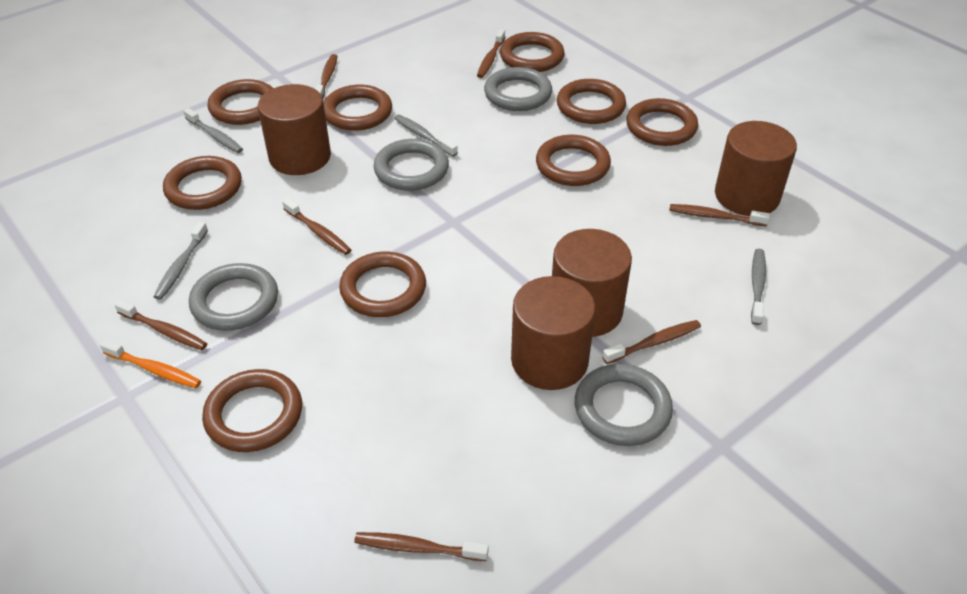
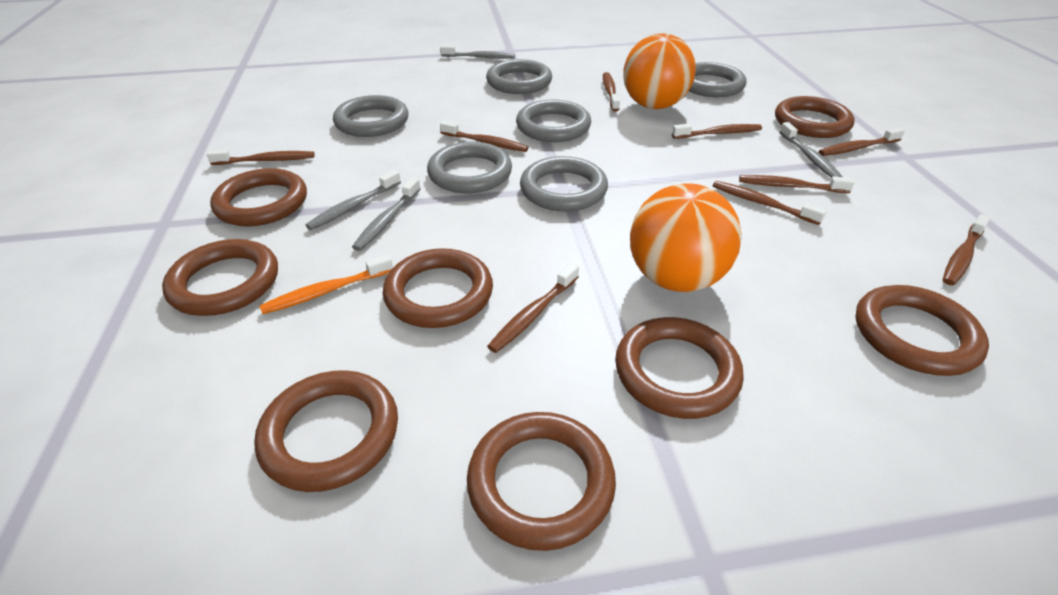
brown cylinder: 4 -> 0
brown ring: 9 -> 8
brown toothbrush: 7 -> 9
grey ring: 4 -> 6
orange ball: 0 -> 2

